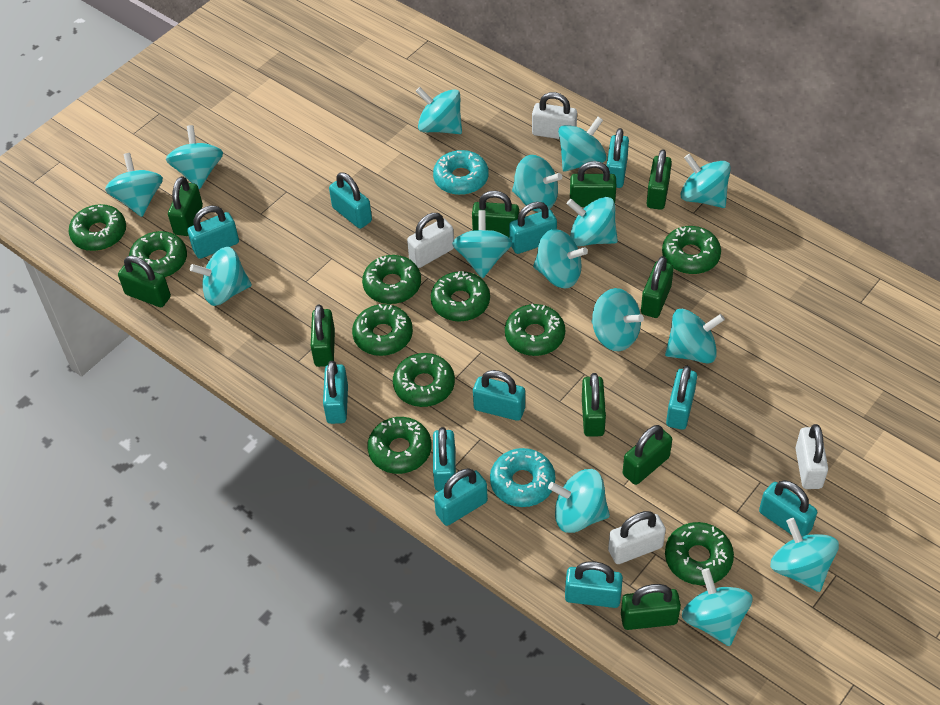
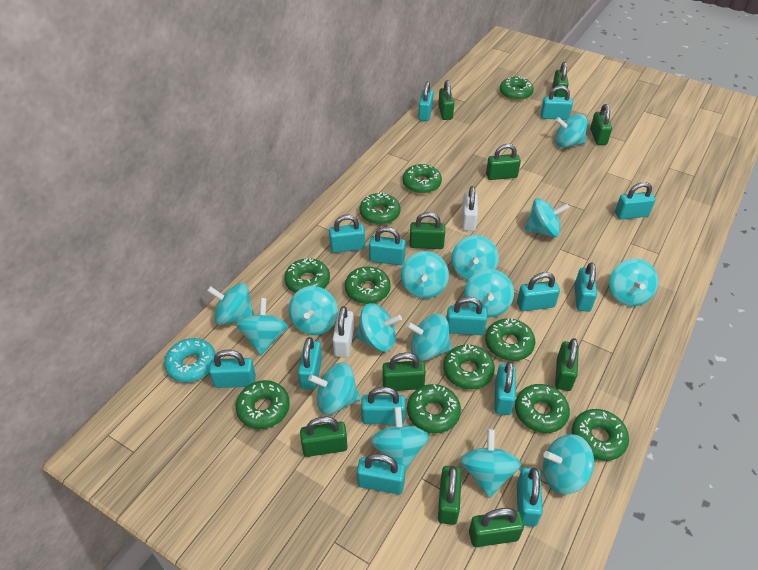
green donut: 10 -> 11
turquoise donut: 2 -> 1
turquoise padlock: 11 -> 14
white padlock: 4 -> 2

